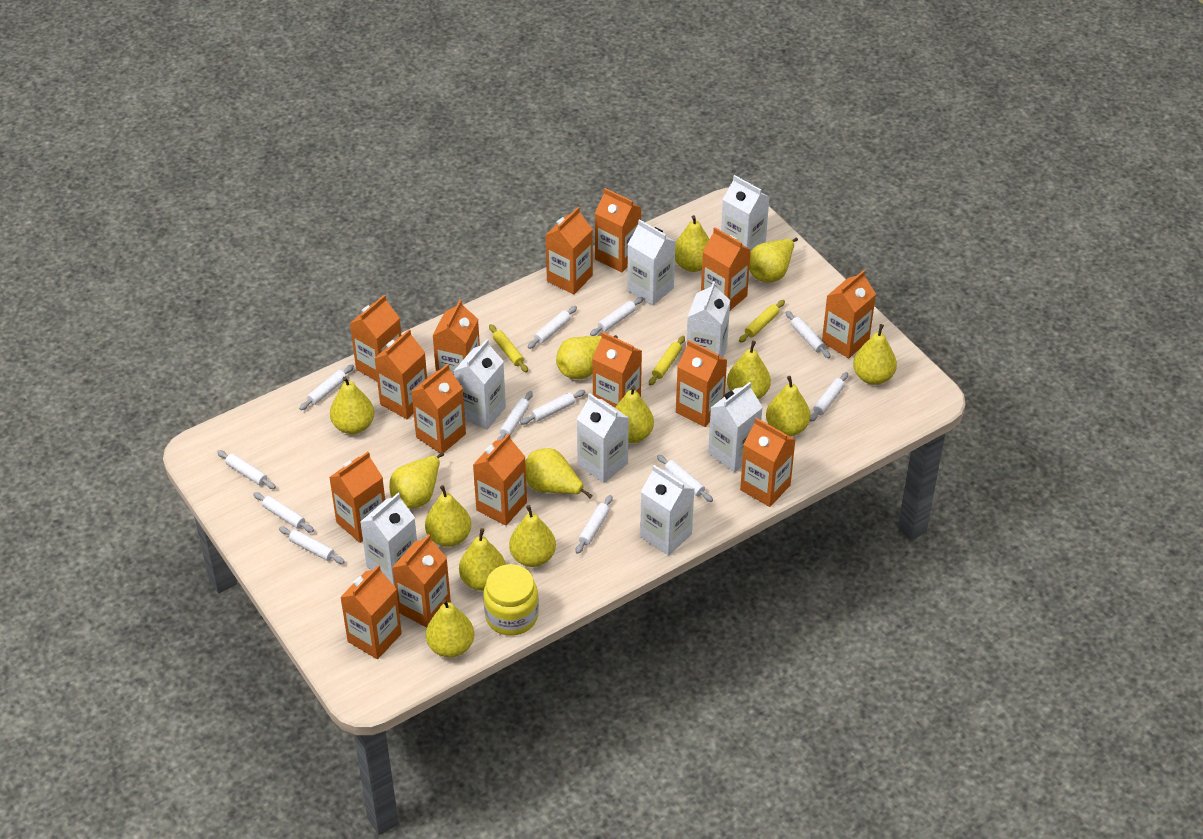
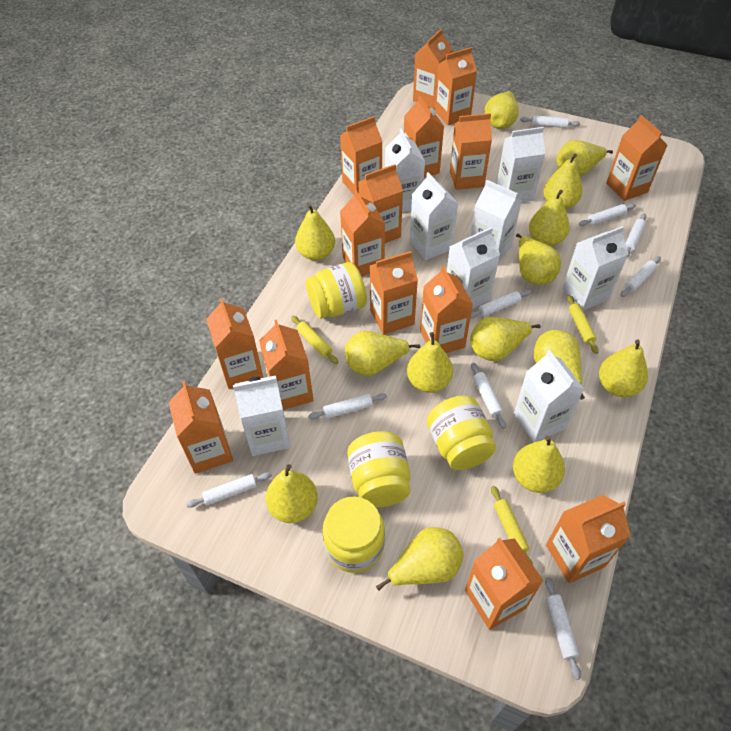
white rolling pin: 12 -> 9
yellow jar: 1 -> 4

